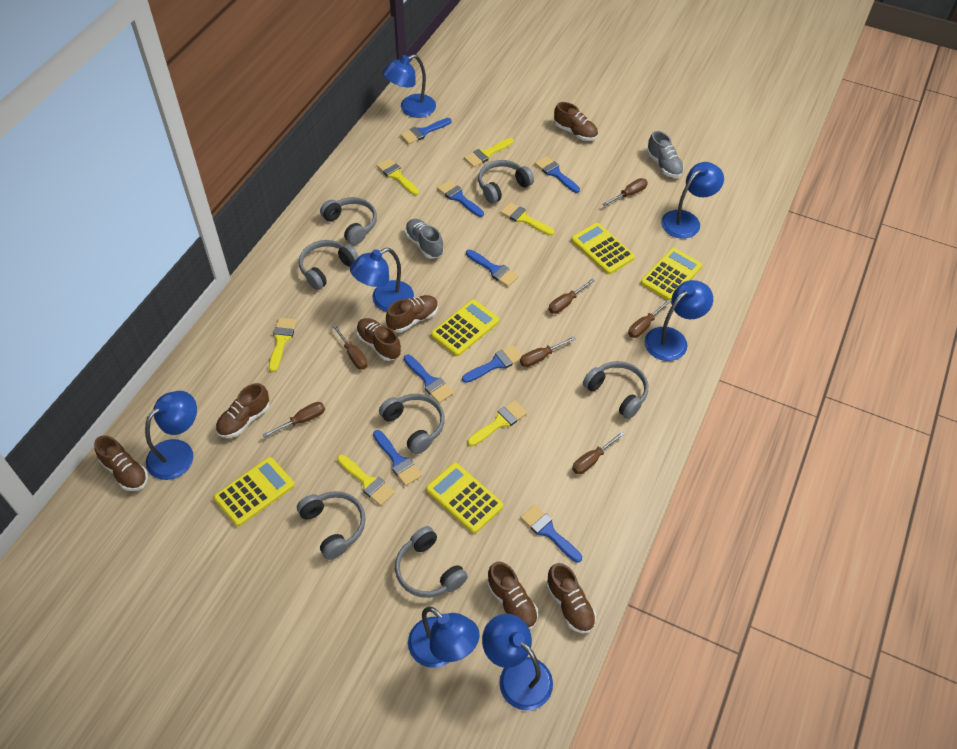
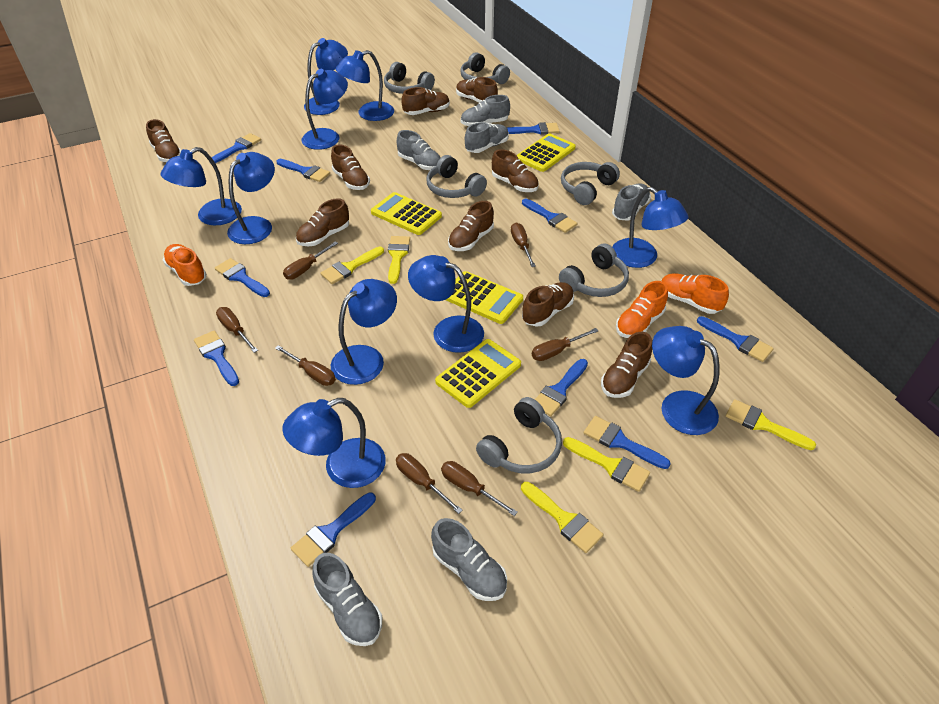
blue brush: 8 -> 10
blue lamp: 7 -> 10
brown shoe: 7 -> 9
grey headphones: 7 -> 6
grey shoe: 2 -> 6
orange shoe: 0 -> 3
yellow brush: 6 -> 5
yellow calculator: 5 -> 4

